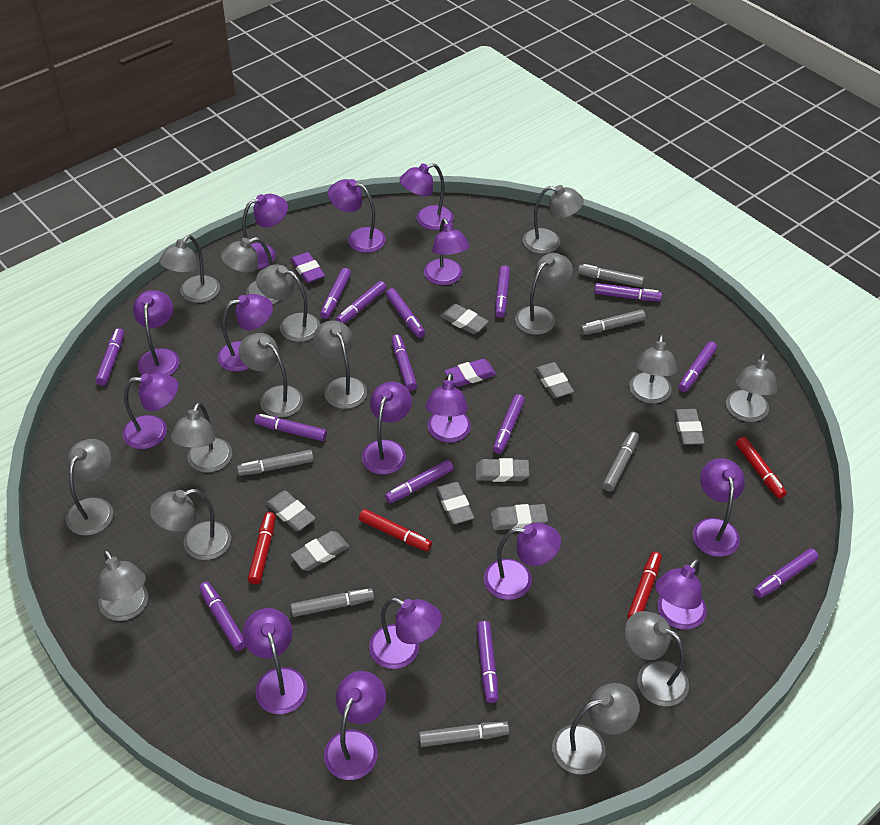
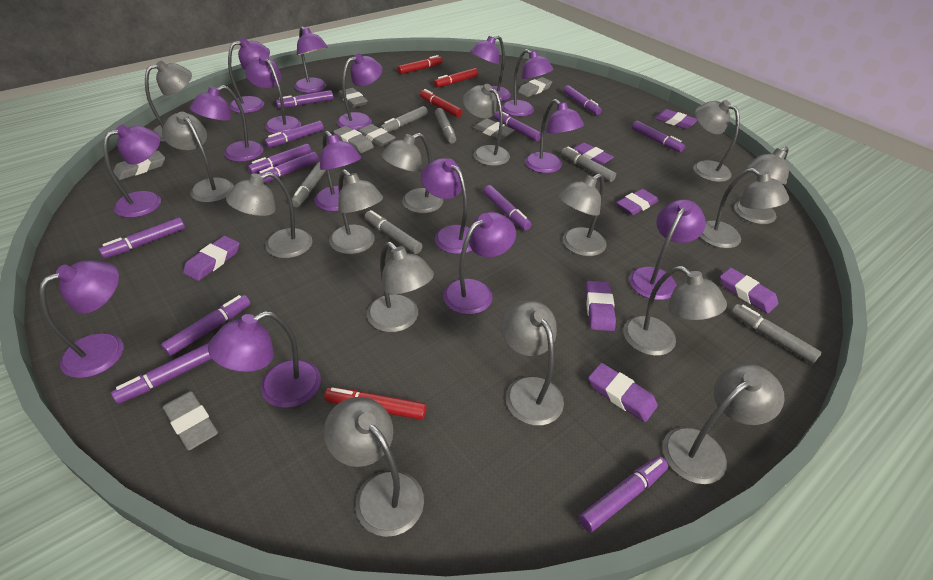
grey eraser: 8 -> 7
purple eraser: 2 -> 7
purple marker: 14 -> 12

